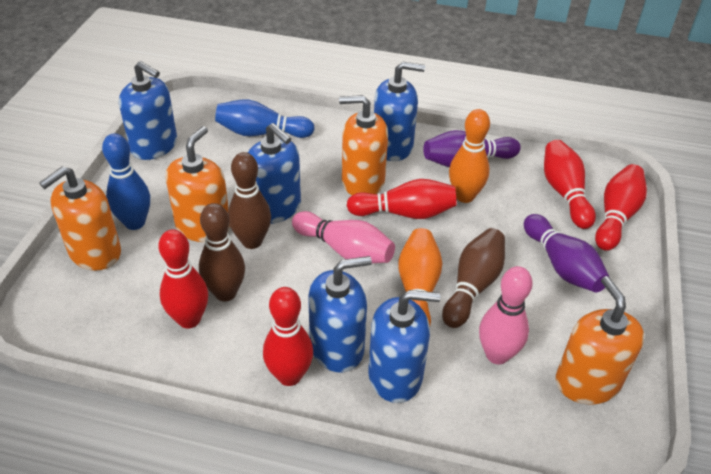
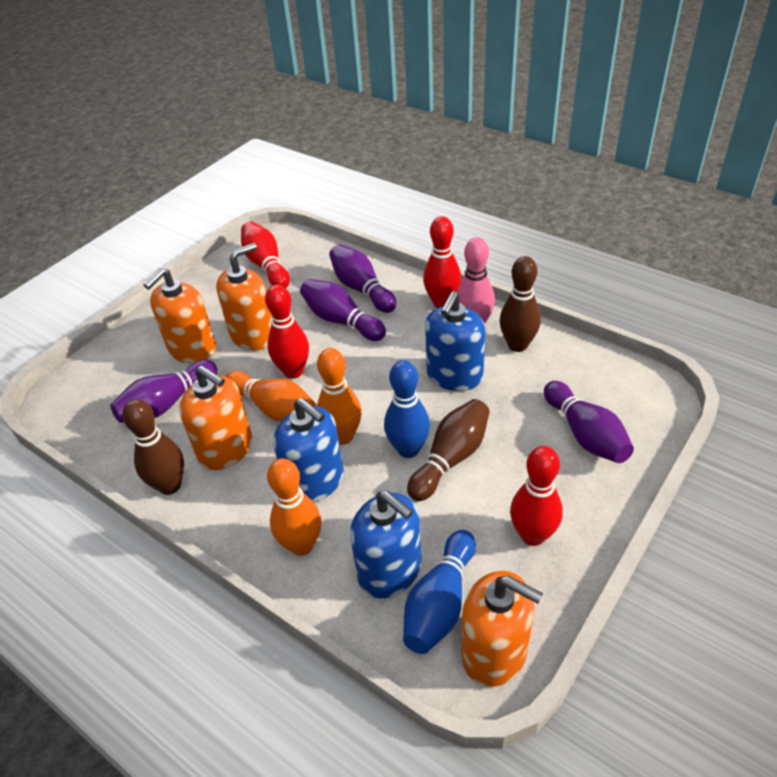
blue soap dispenser: 5 -> 3
orange bowling pin: 2 -> 3
pink bowling pin: 2 -> 1
purple bowling pin: 2 -> 4
red bowling pin: 5 -> 4

